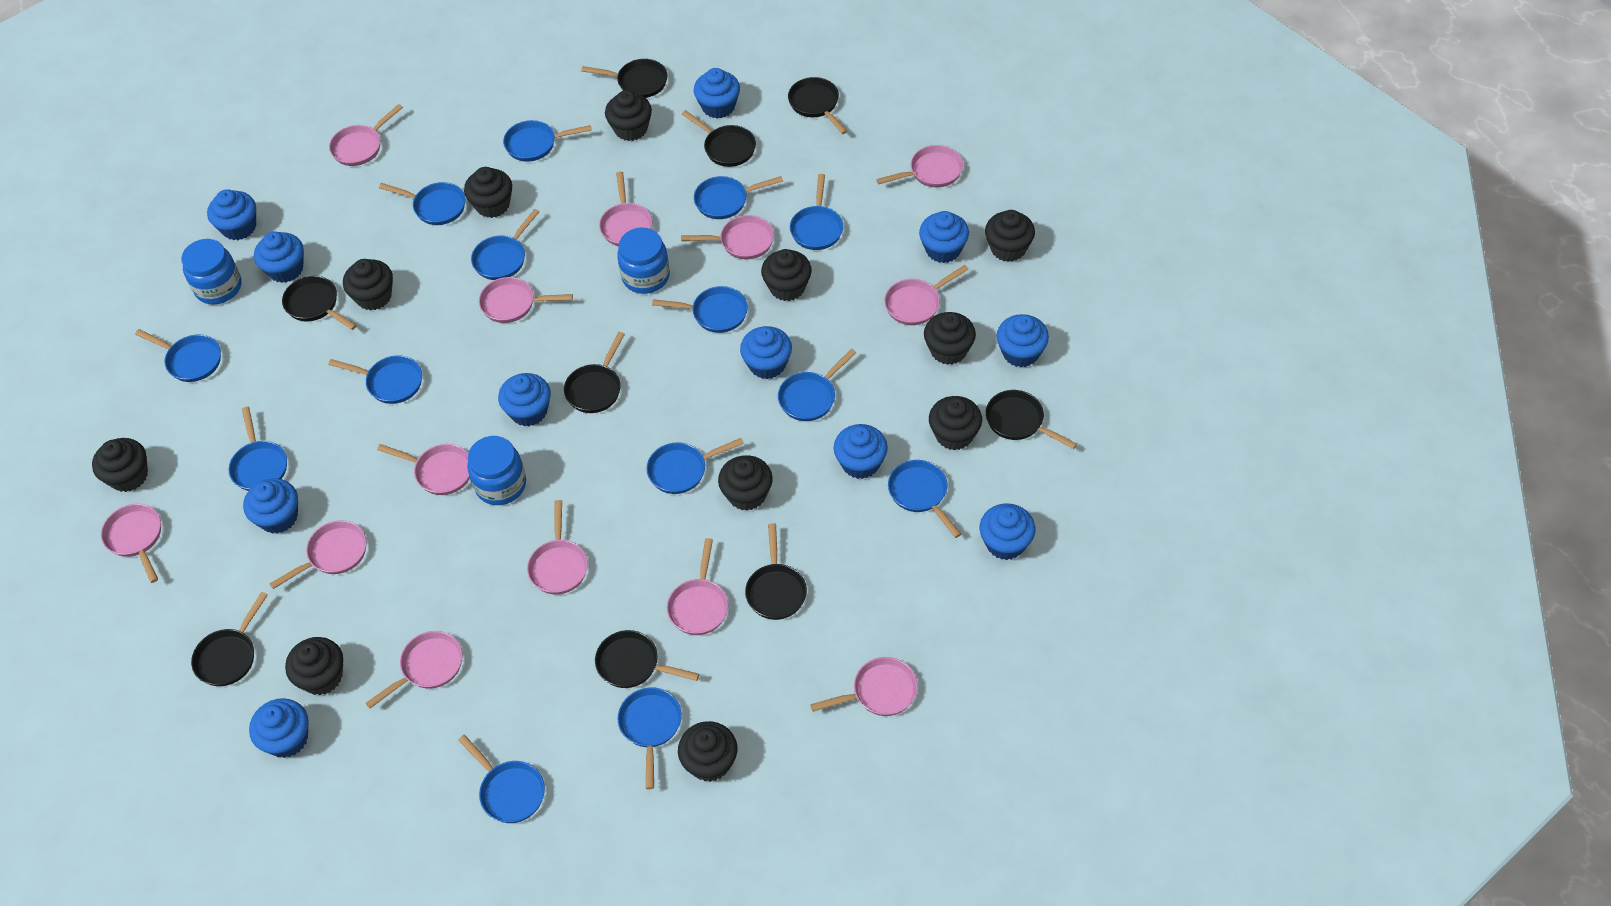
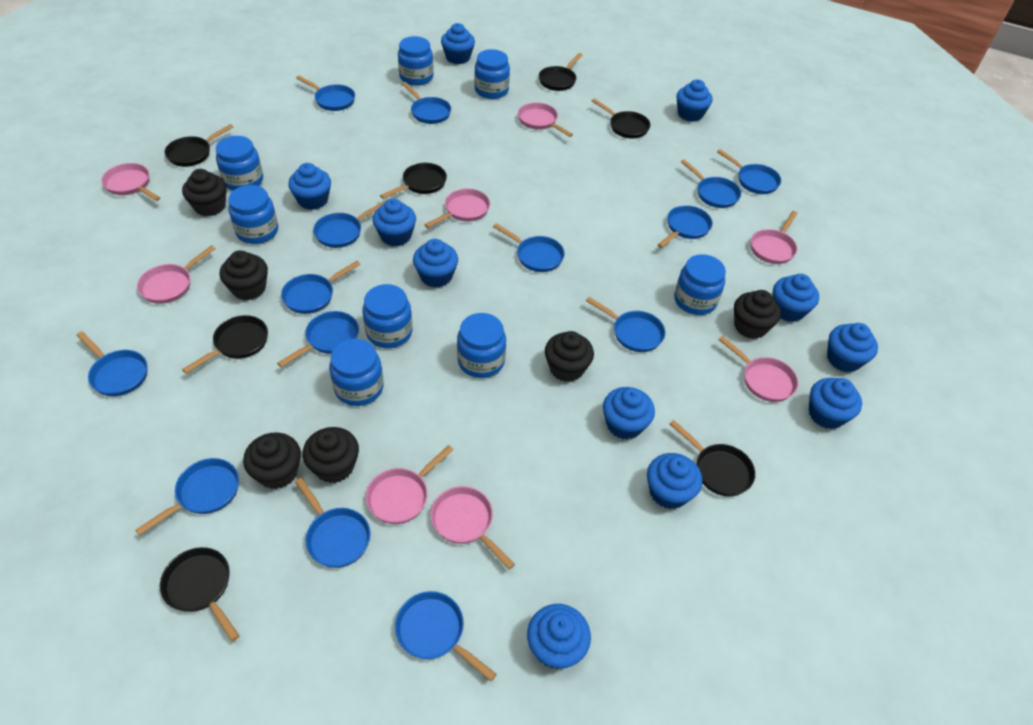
black cupcake: 11 -> 6
black pan: 9 -> 7
blue jar: 3 -> 8
pink pan: 13 -> 8

